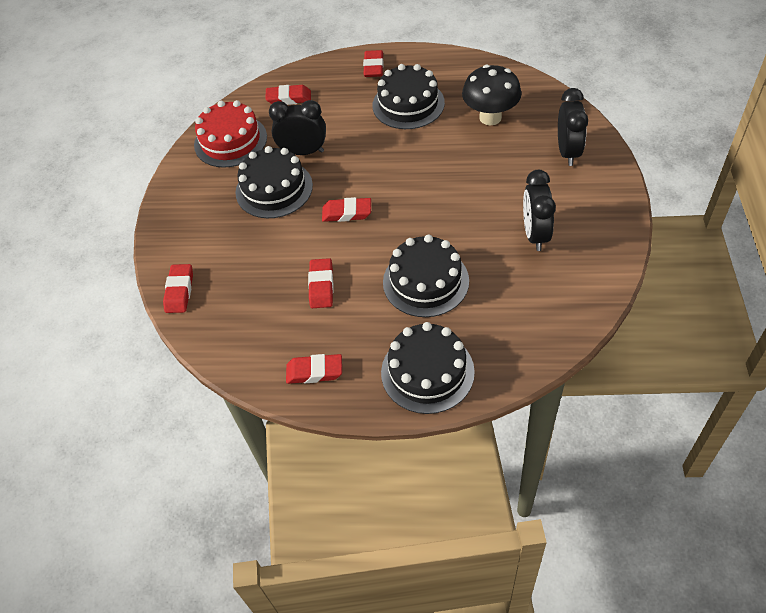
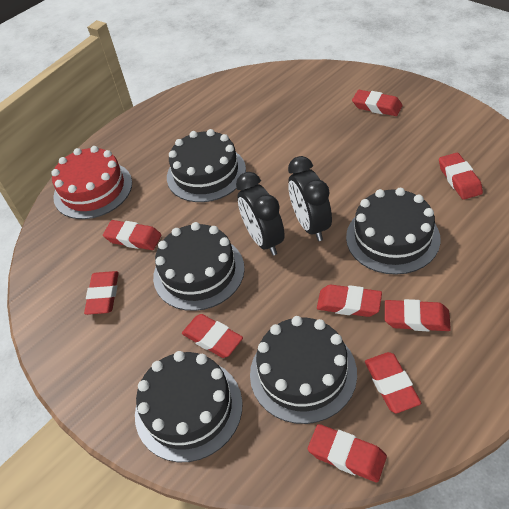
black cake: 4 -> 5
black clock: 3 -> 2
black mushroom: 1 -> 0
red eraser: 6 -> 9

